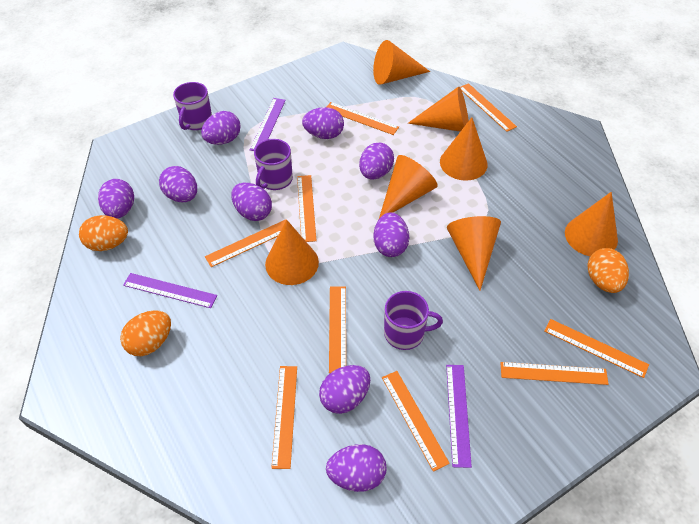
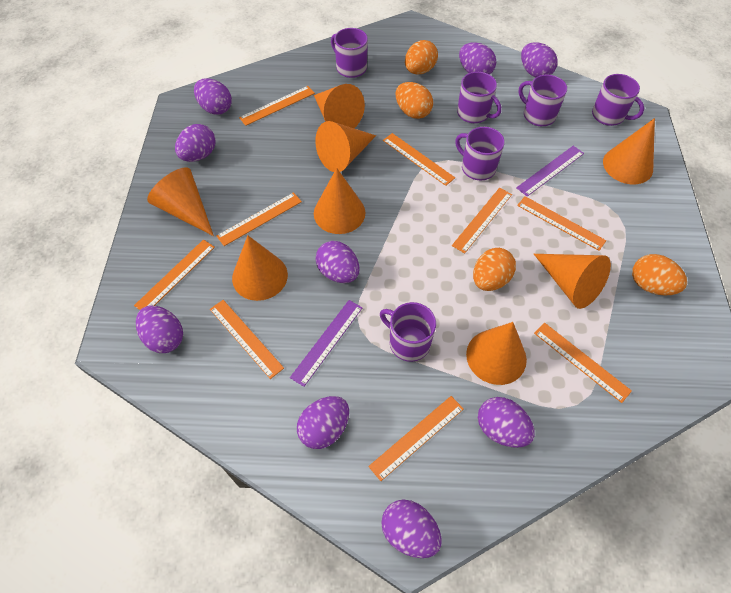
orange cone: 7 -> 8
orange egg: 3 -> 4
purple mug: 3 -> 6
purple ruler: 3 -> 2

